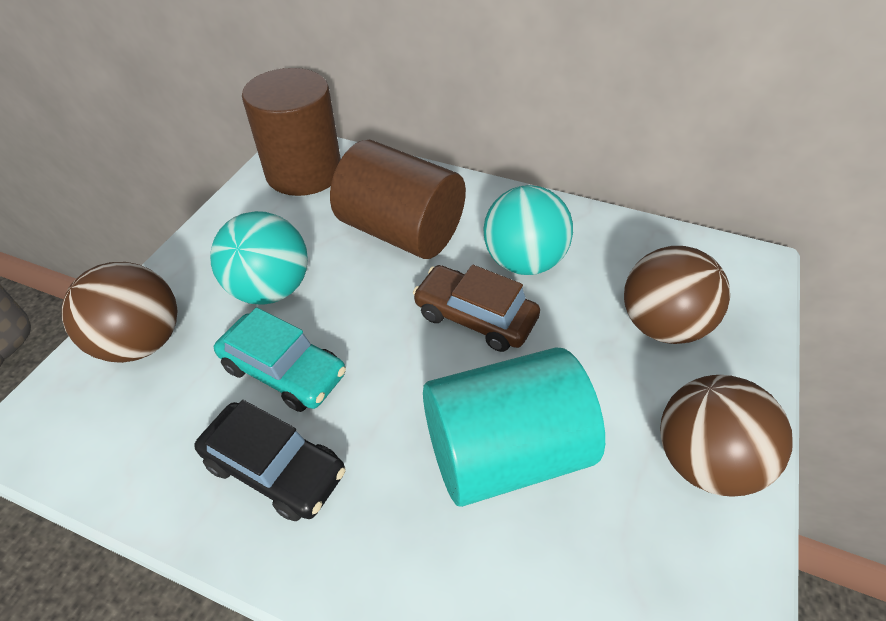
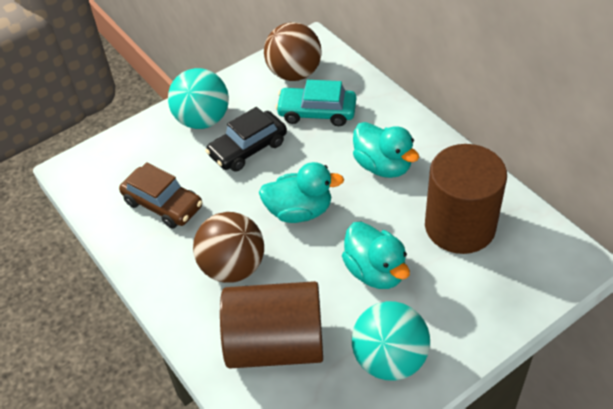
brown ball: 3 -> 2
turquoise cylinder: 1 -> 0
turquoise duck: 0 -> 3

